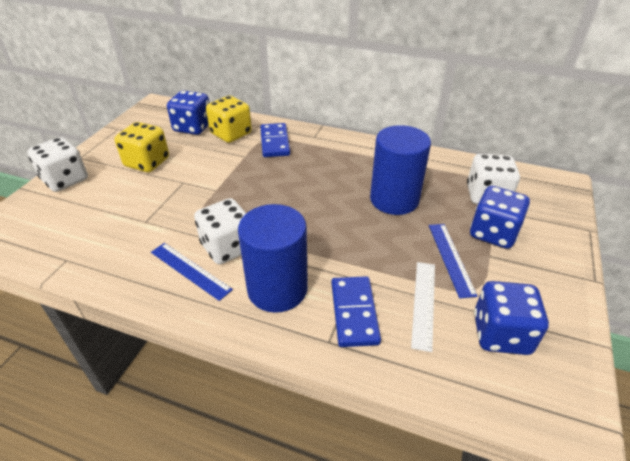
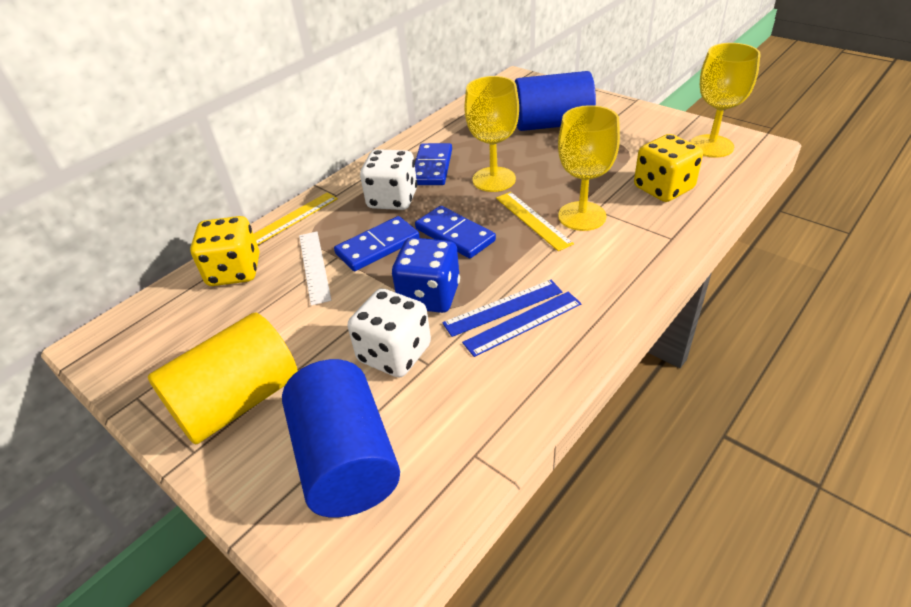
blue dice: 3 -> 1
blue domino: 2 -> 3
white dice: 3 -> 2
yellow cylinder: 0 -> 1
yellow goblet: 0 -> 3
yellow ruler: 0 -> 2

